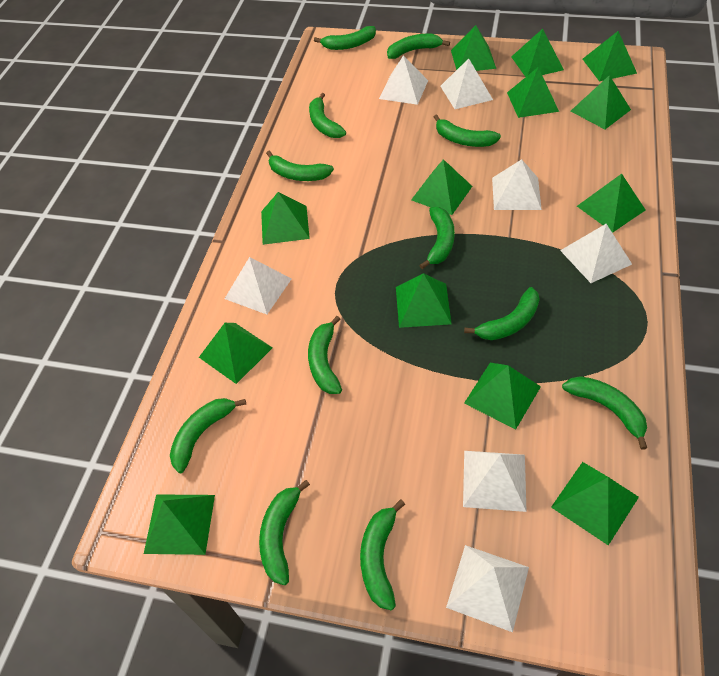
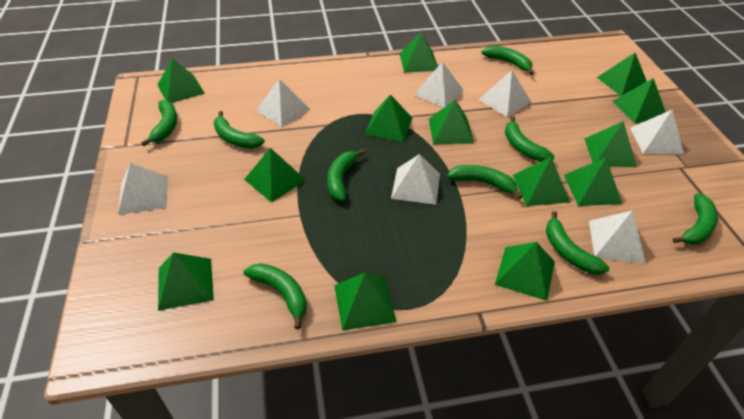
green banana: 12 -> 9

